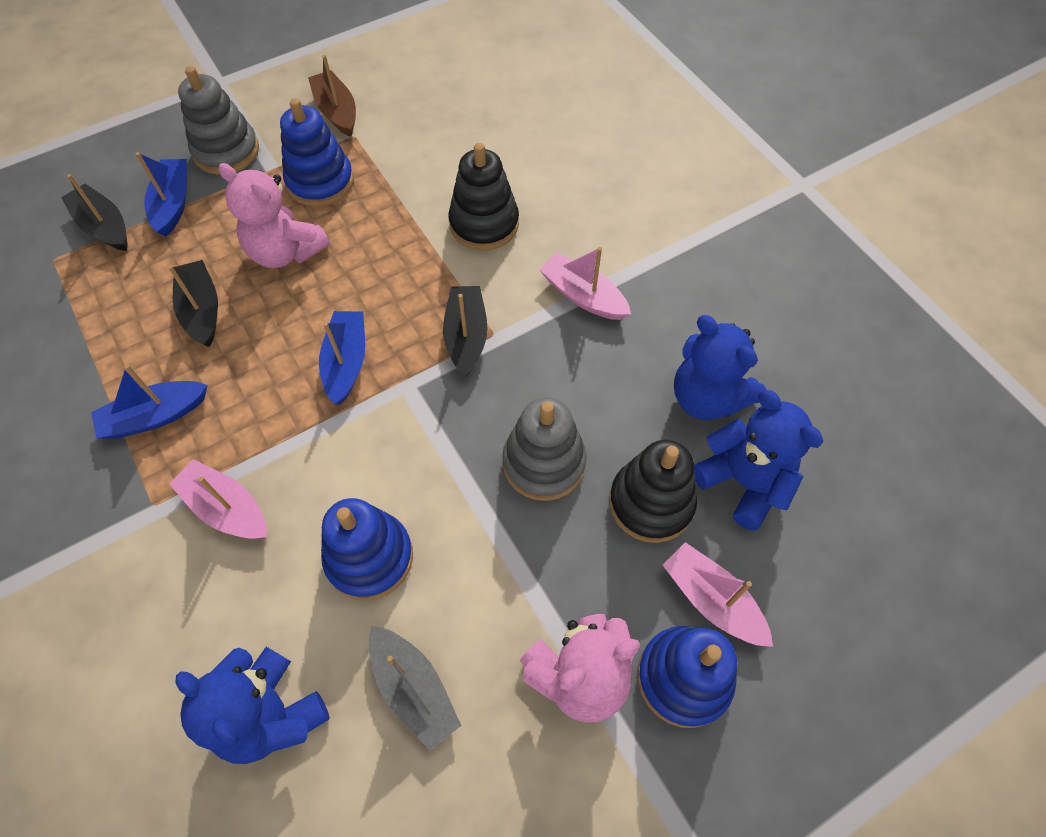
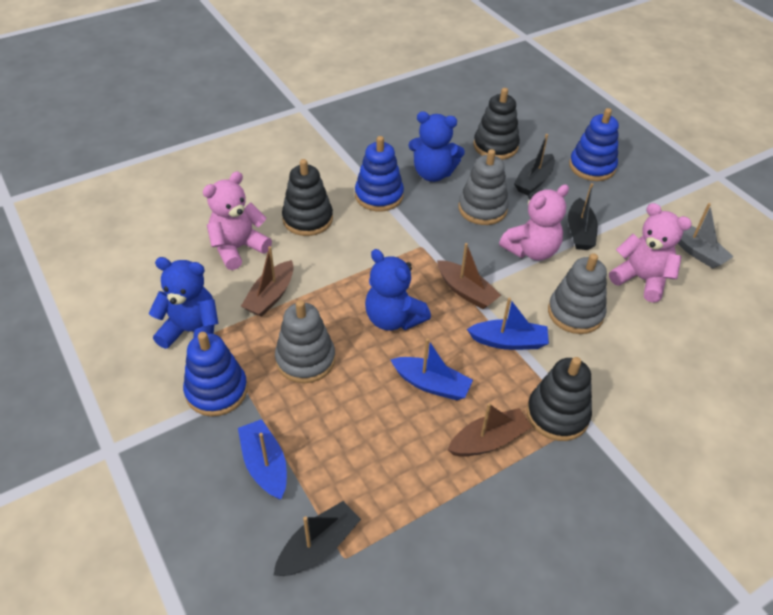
black stacking toy: 2 -> 3
brown boat: 1 -> 3
grey stacking toy: 2 -> 3
pink boat: 3 -> 0
pink teddy bear: 2 -> 3

